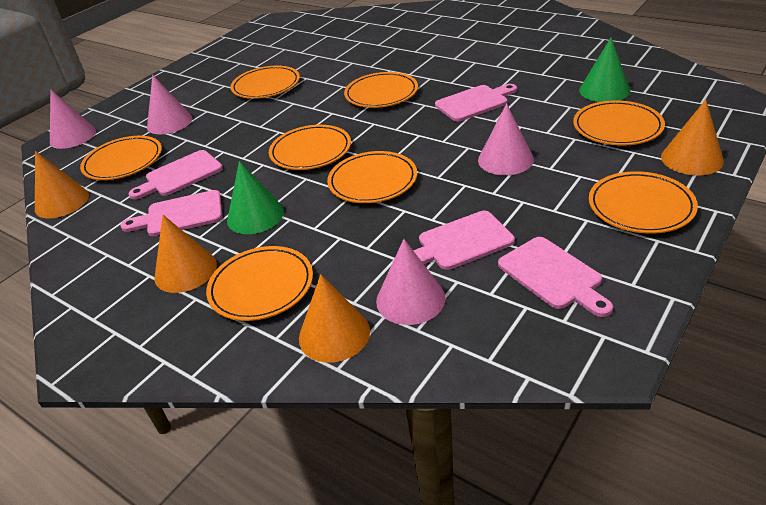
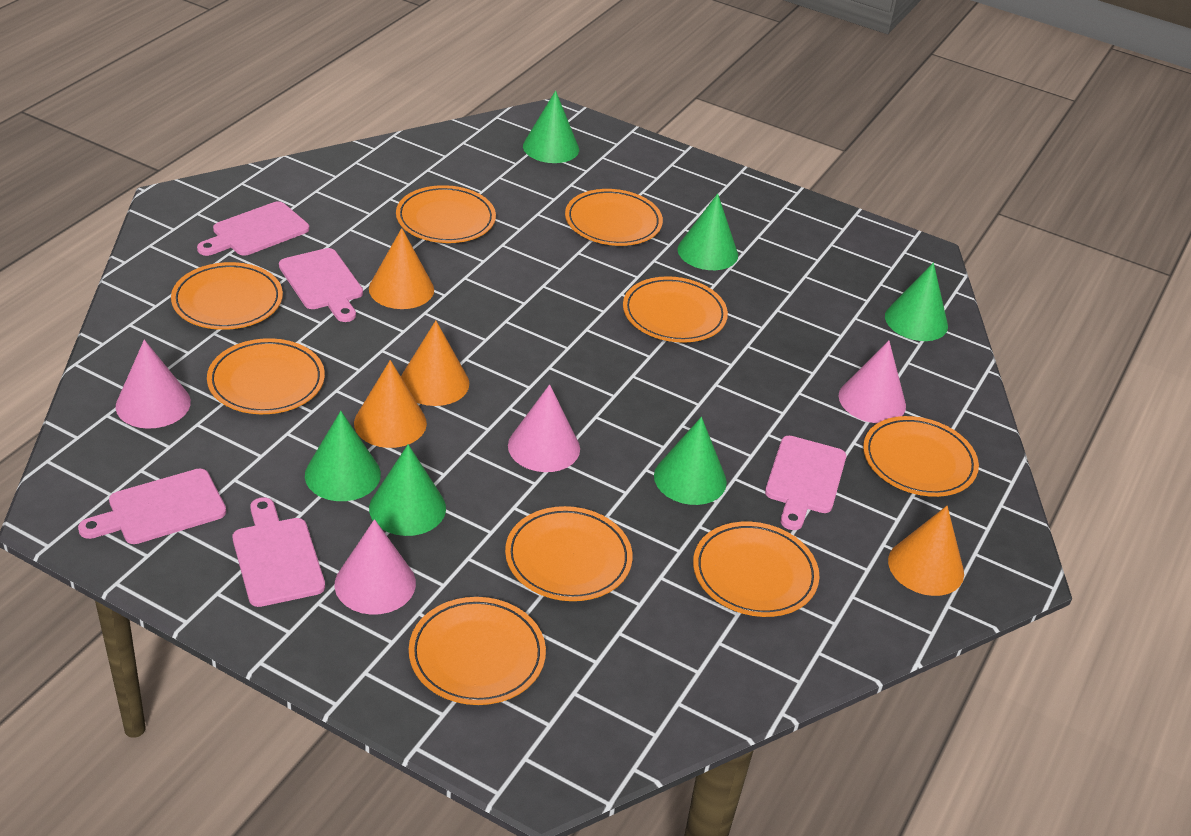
green cone: 2 -> 6
orange plate: 8 -> 9

